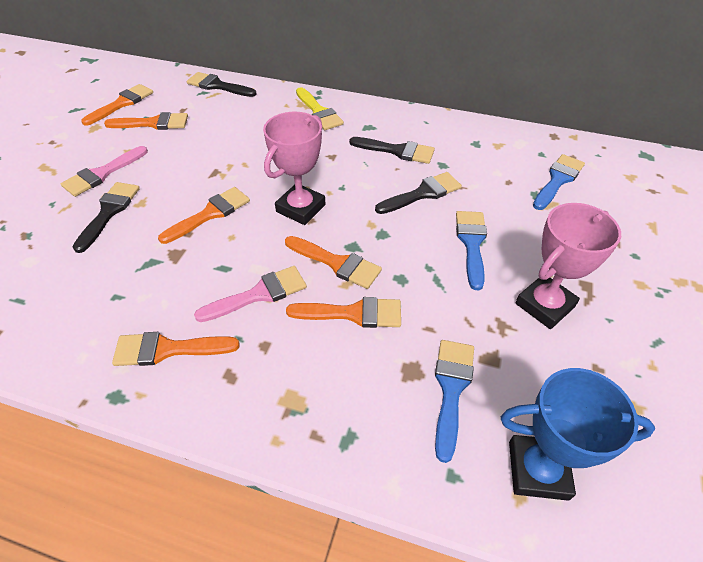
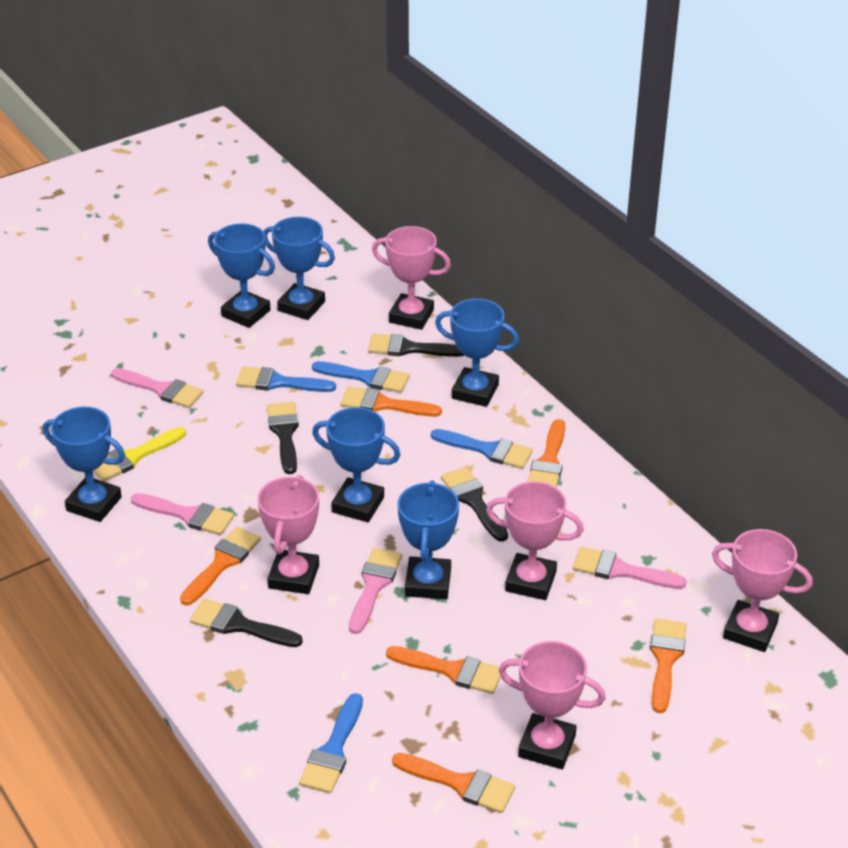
blue brush: 3 -> 4
blue trophy: 1 -> 6
pink brush: 2 -> 4
pink trophy: 2 -> 5

